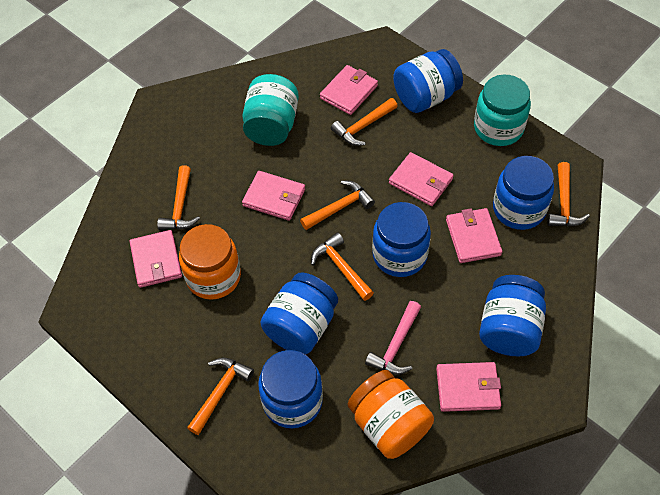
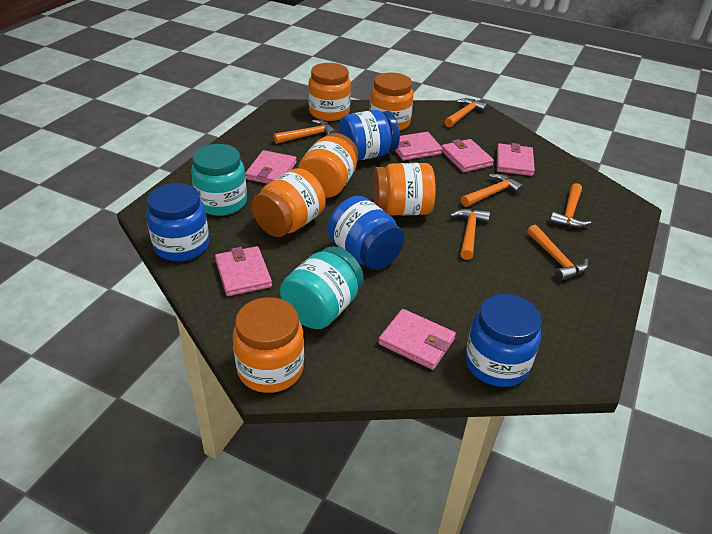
blue jar: 6 -> 4
orange jar: 2 -> 6
pink hammer: 1 -> 0

